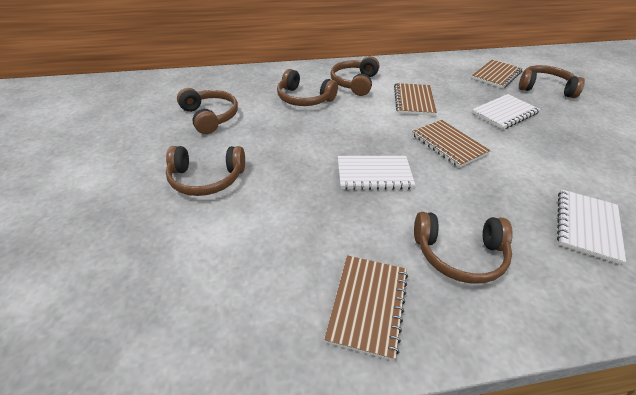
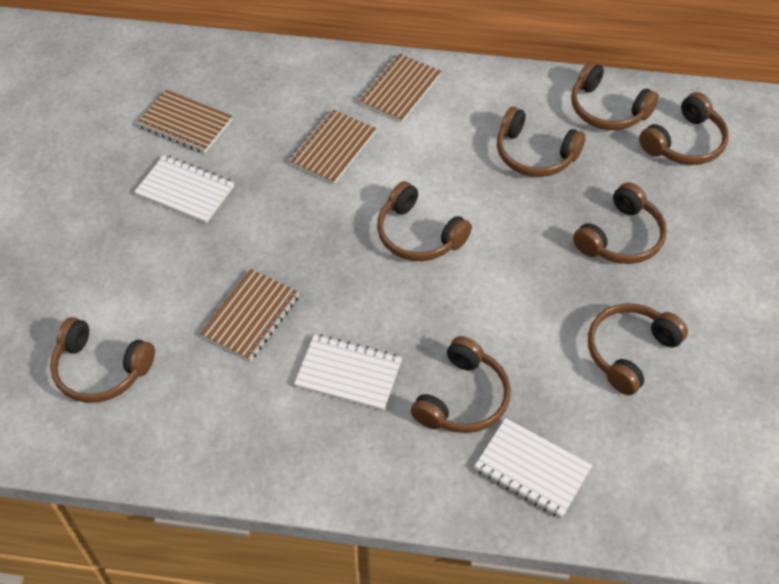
brown headphones: 6 -> 8

